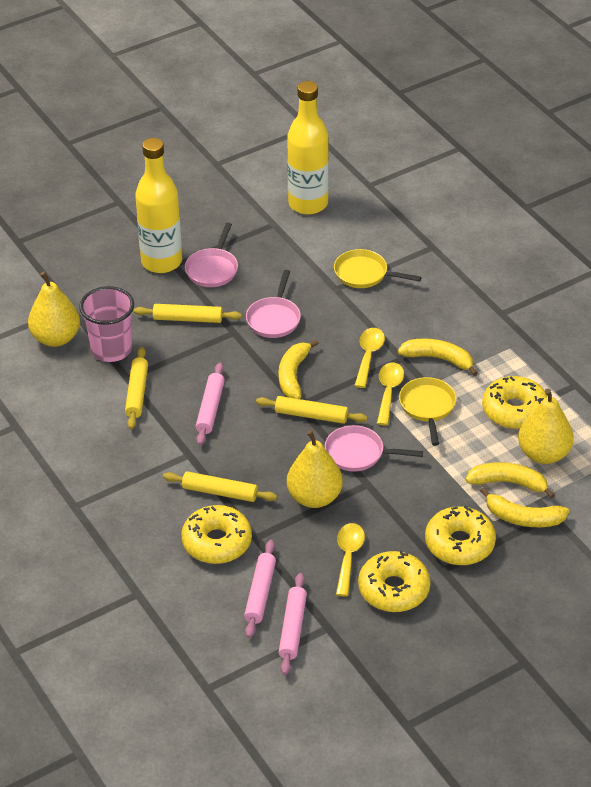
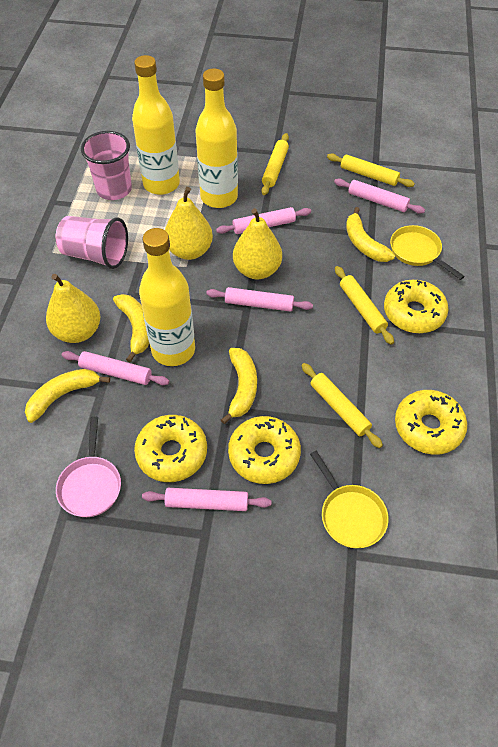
pink cup: 1 -> 2
pink pan: 3 -> 1
pink rolling pin: 3 -> 5
yellow bottle: 2 -> 3
yellow spoon: 3 -> 0

